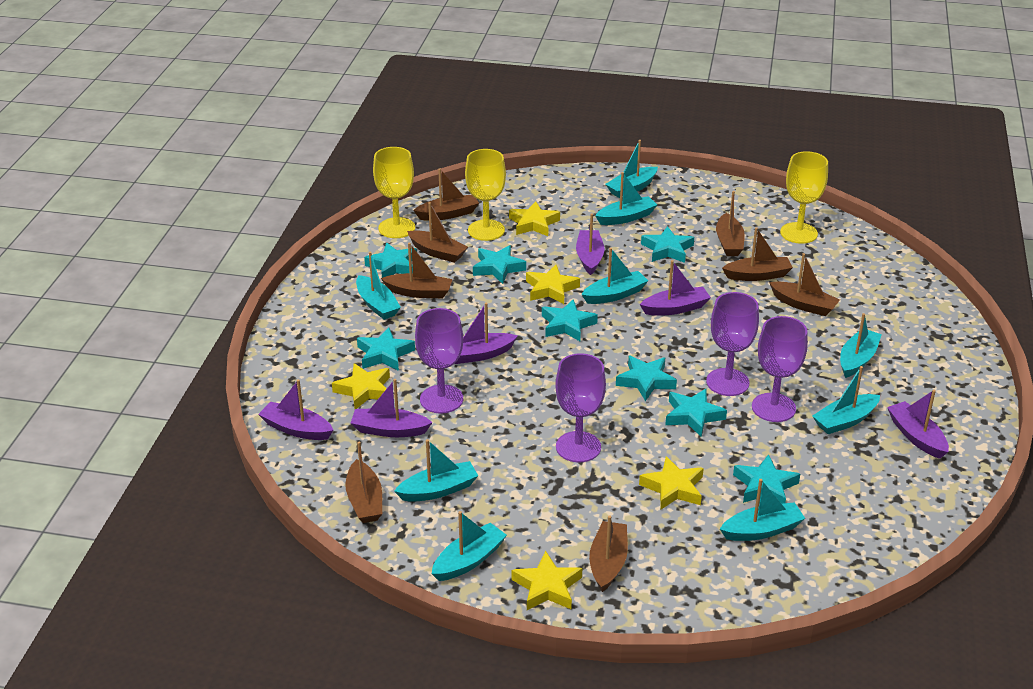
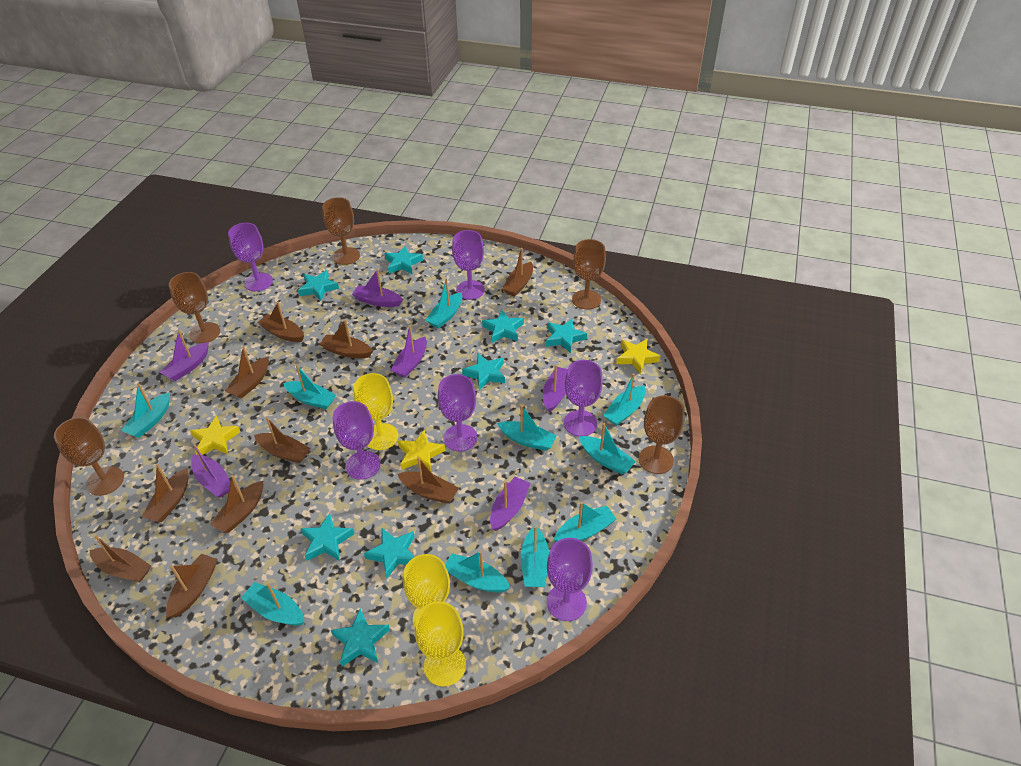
brown boat: 8 -> 10
brown goblet: 0 -> 5
purple goblet: 4 -> 6
turquoise boat: 9 -> 10
yellow star: 5 -> 3

